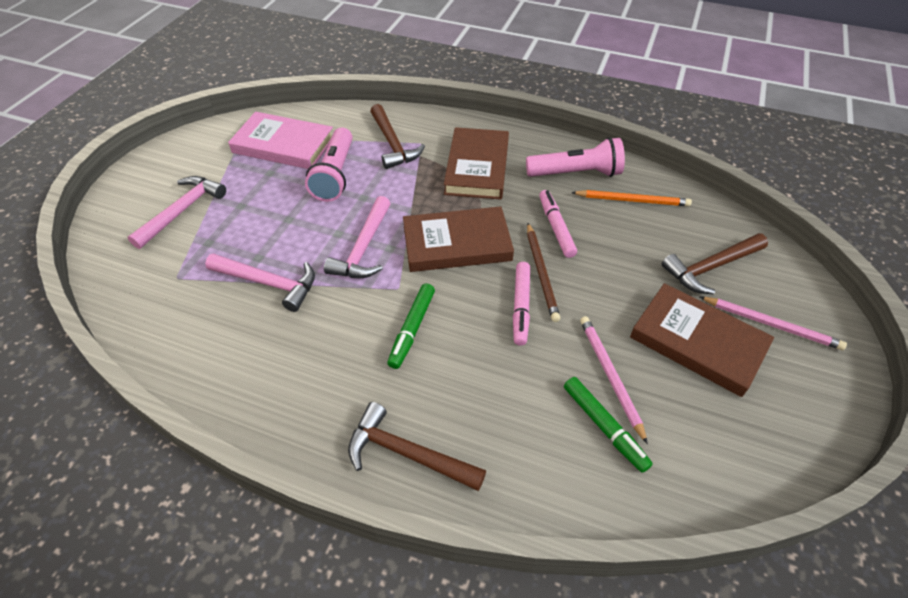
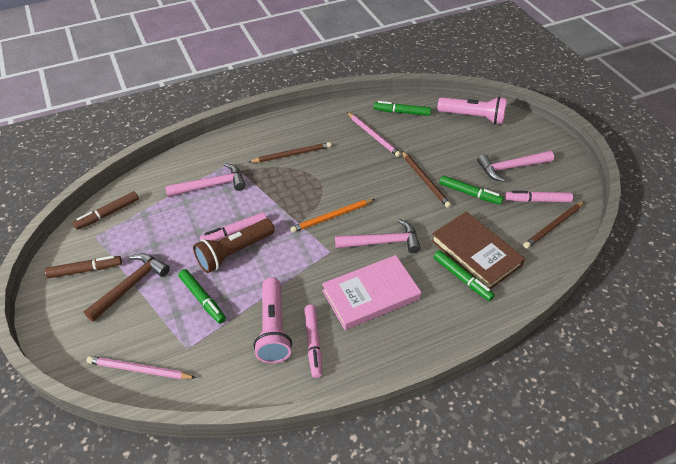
brown book: 3 -> 1
brown flashlight: 0 -> 1
brown hammer: 3 -> 1
brown marker: 0 -> 2
brown pencil: 1 -> 3
green marker: 2 -> 4
pink marker: 2 -> 3

